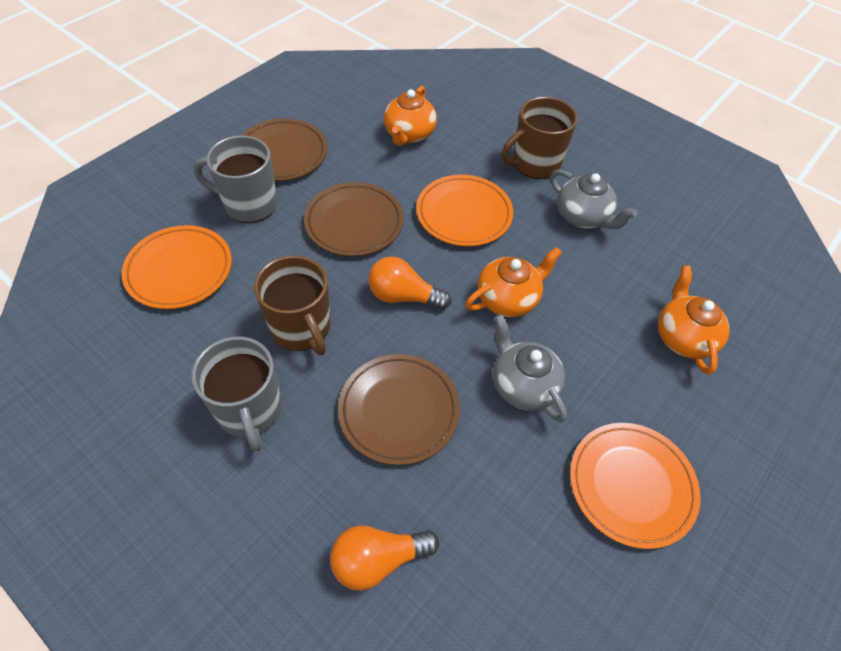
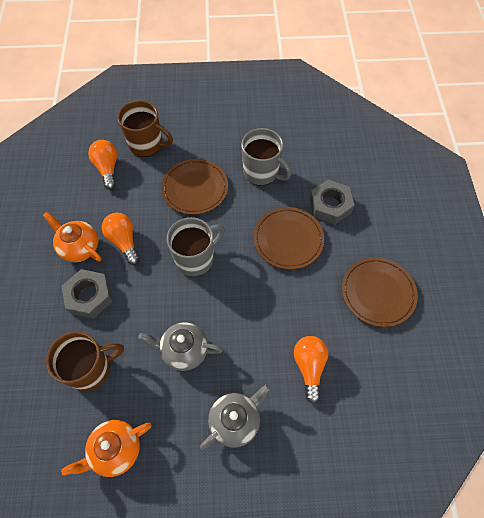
grey nut: 0 -> 2
orange light bulb: 2 -> 3
orange plate: 3 -> 0
orange teapot: 3 -> 2

